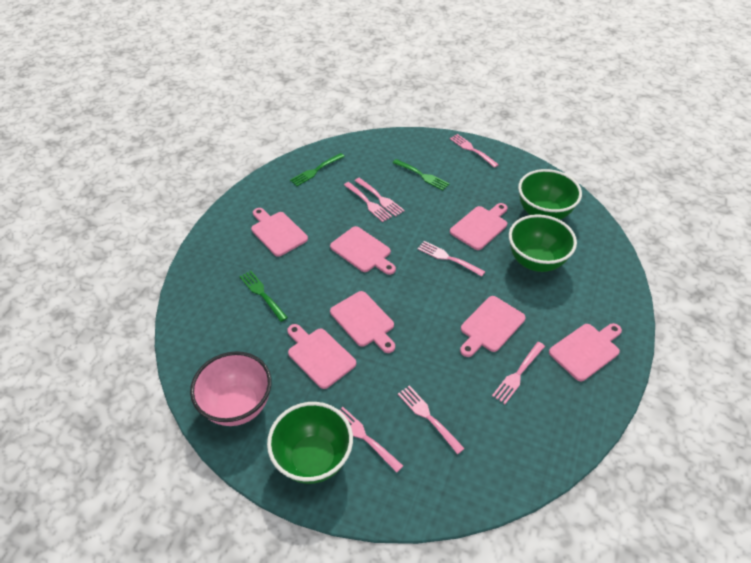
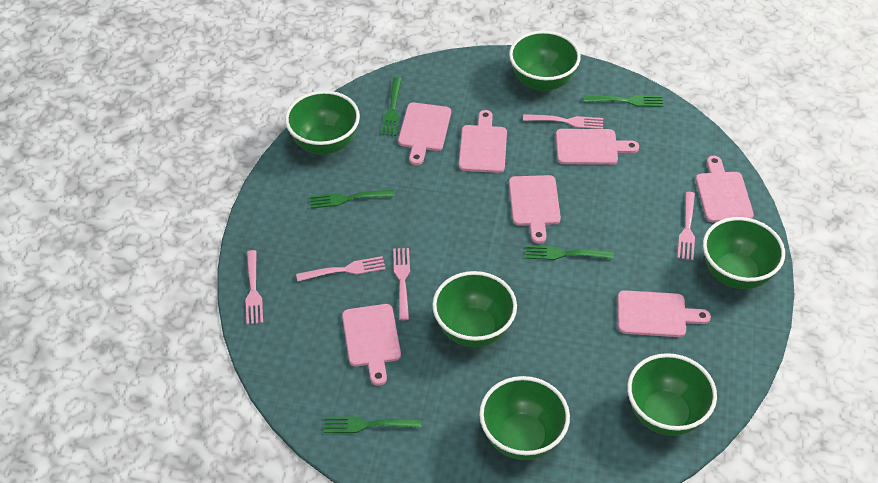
green bowl: 3 -> 6
green fork: 3 -> 5
pink bowl: 1 -> 0
pink fork: 7 -> 5

